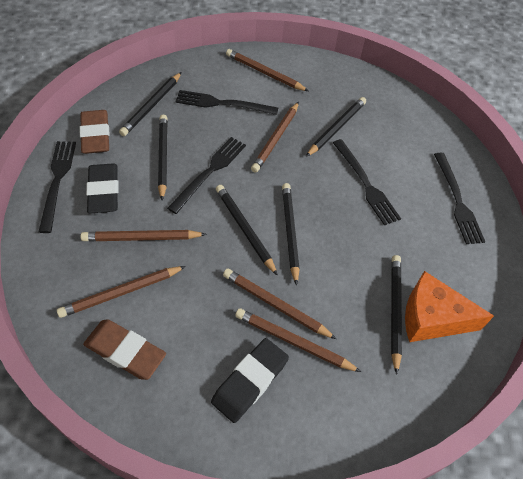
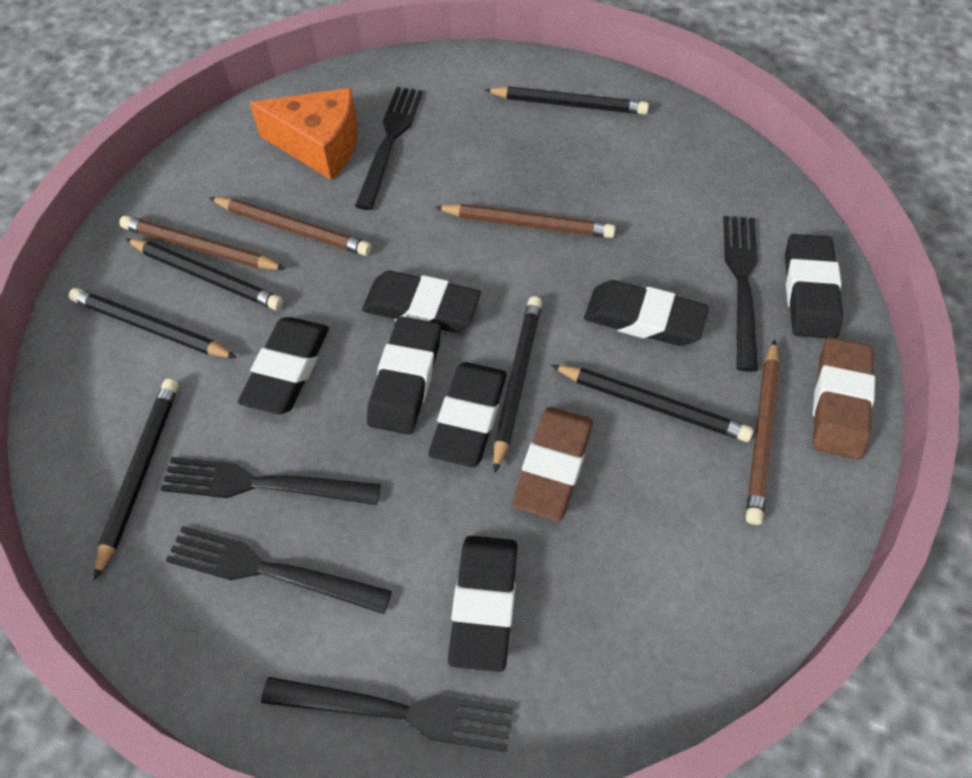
black eraser: 2 -> 7
brown pencil: 6 -> 4

